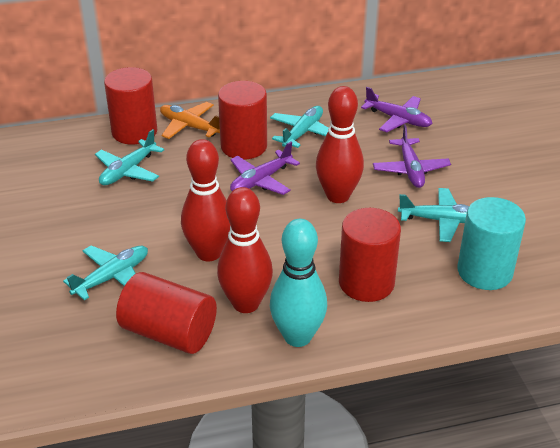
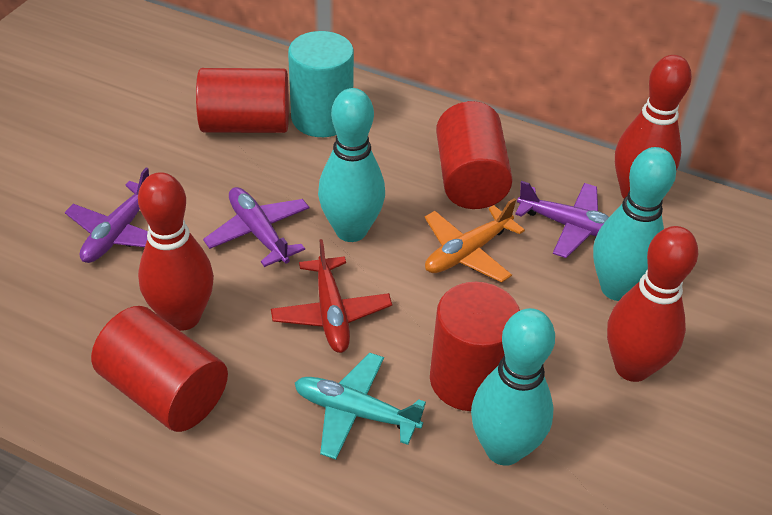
red plane: 0 -> 1
turquoise bowling pin: 1 -> 3
turquoise plane: 4 -> 1

